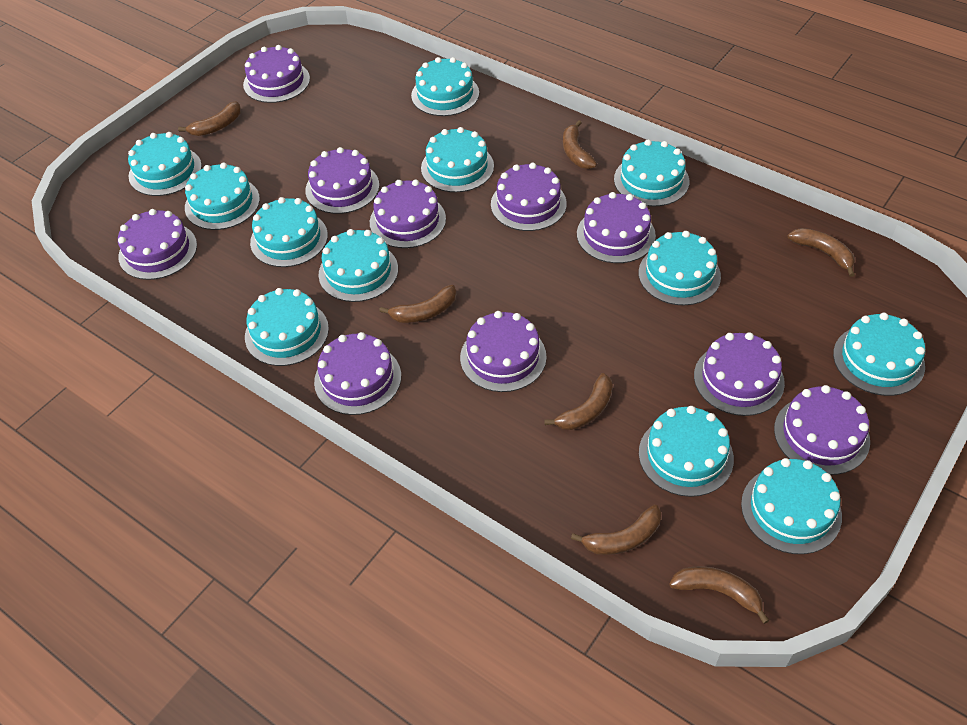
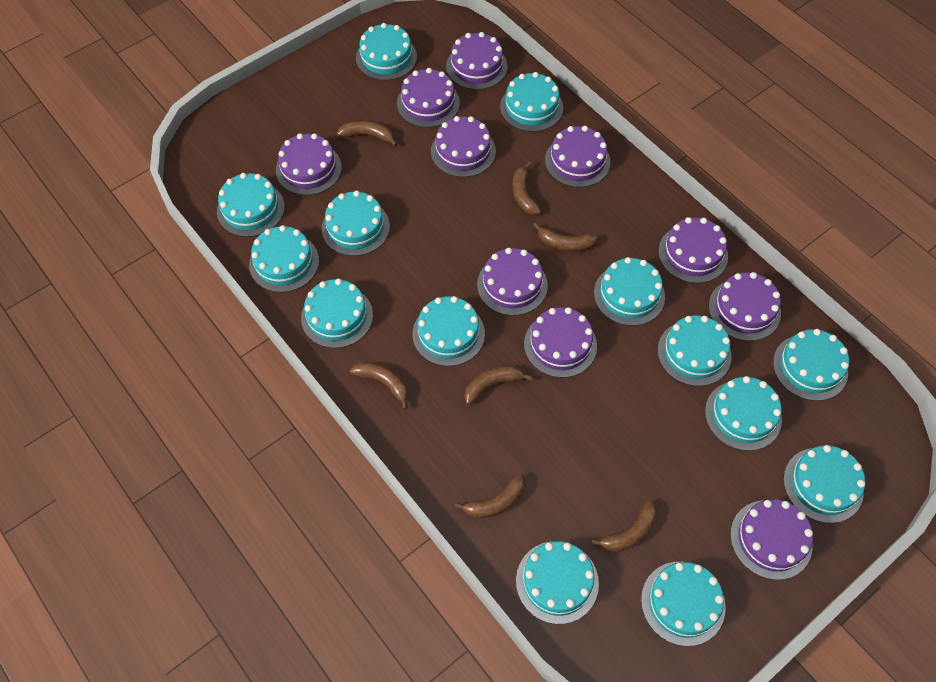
turquoise cake: 12 -> 14

